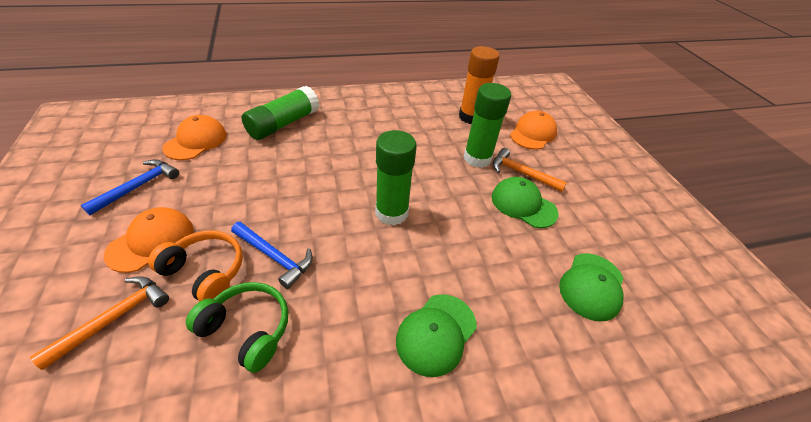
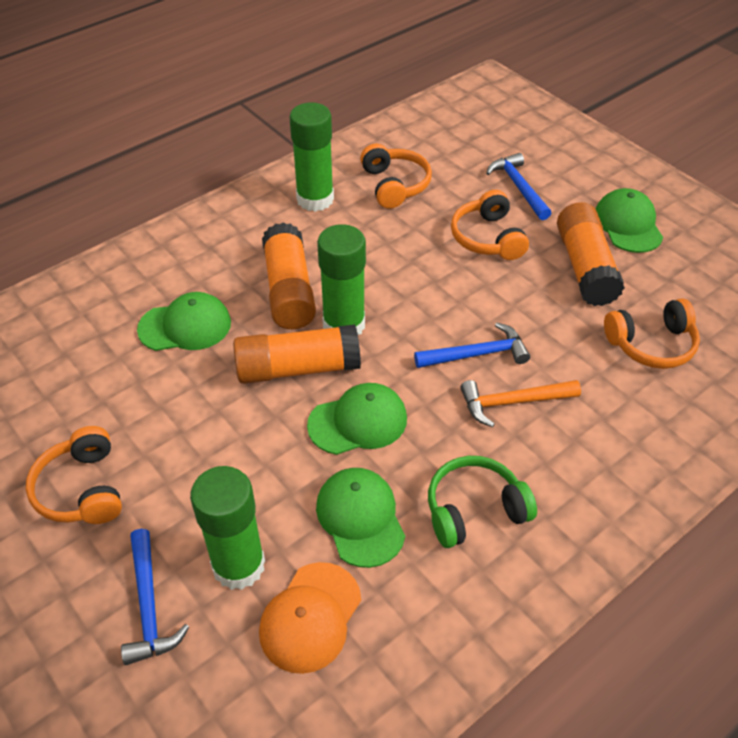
blue hammer: 2 -> 3
green cap: 3 -> 4
orange cap: 3 -> 1
orange glue stick: 1 -> 3
orange hammer: 2 -> 1
orange headphones: 1 -> 4

